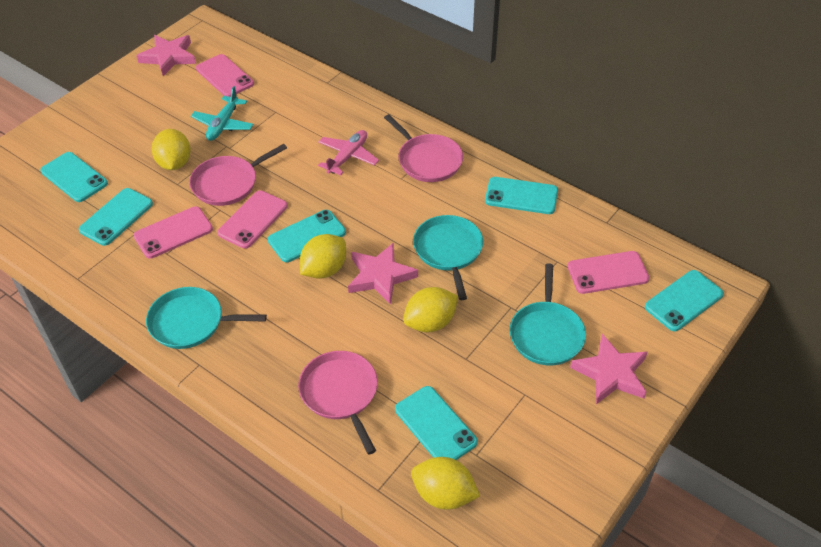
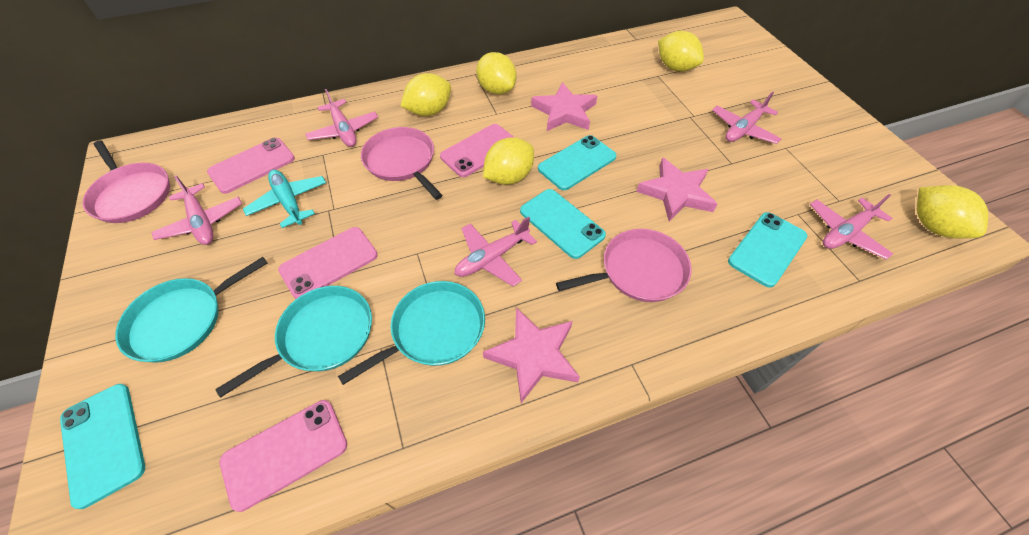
pink plane: 1 -> 5
turquoise phone: 6 -> 4
yellow lemon: 4 -> 5

